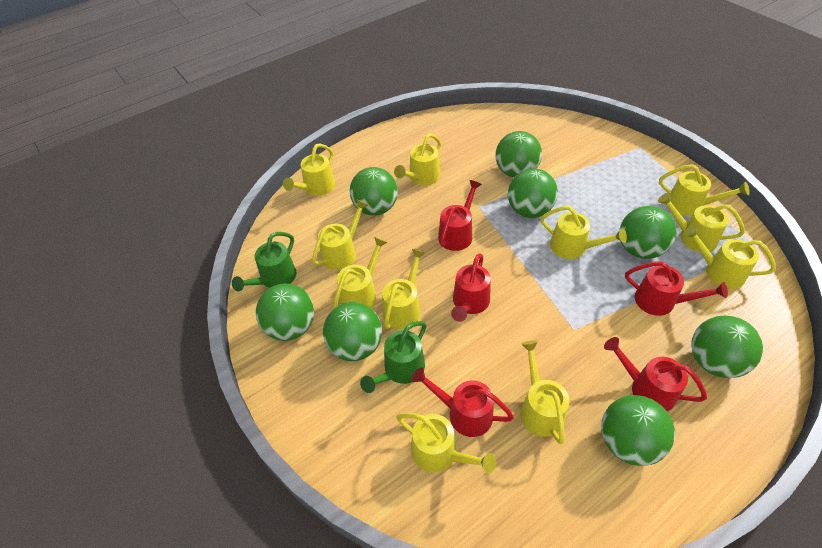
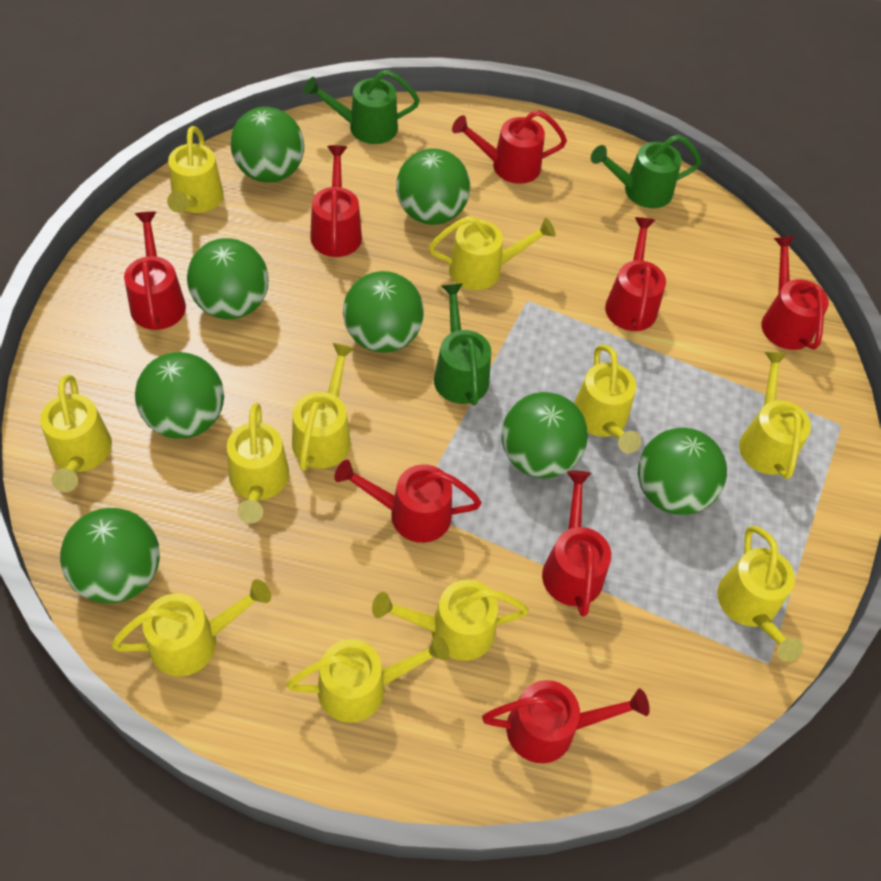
green watering can: 2 -> 3
red watering can: 5 -> 8

